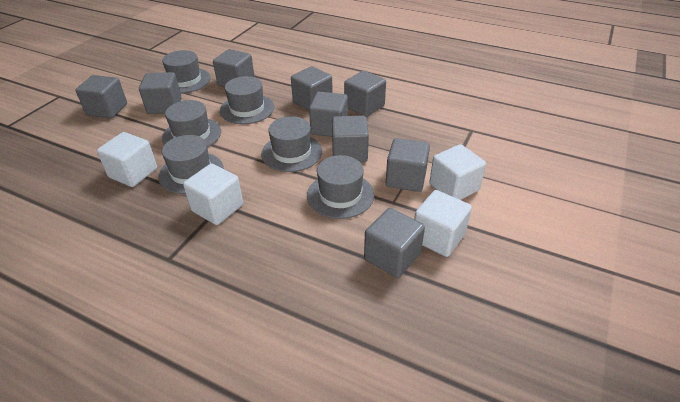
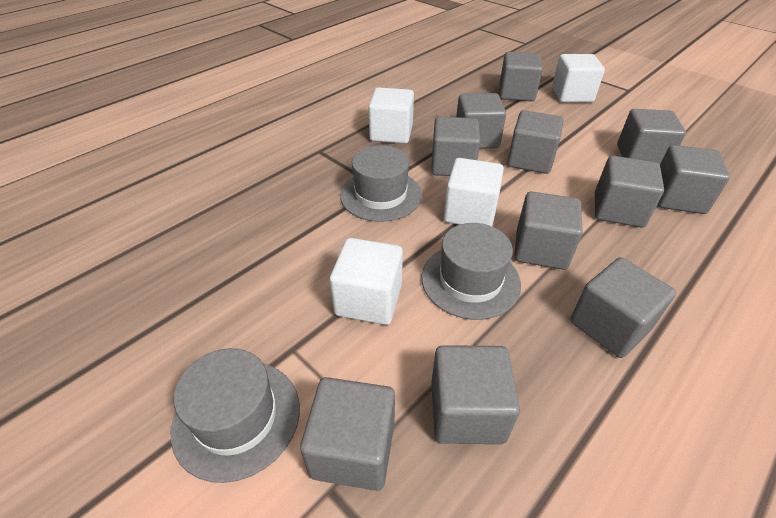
grey cube: 9 -> 11
grey hat: 6 -> 3

